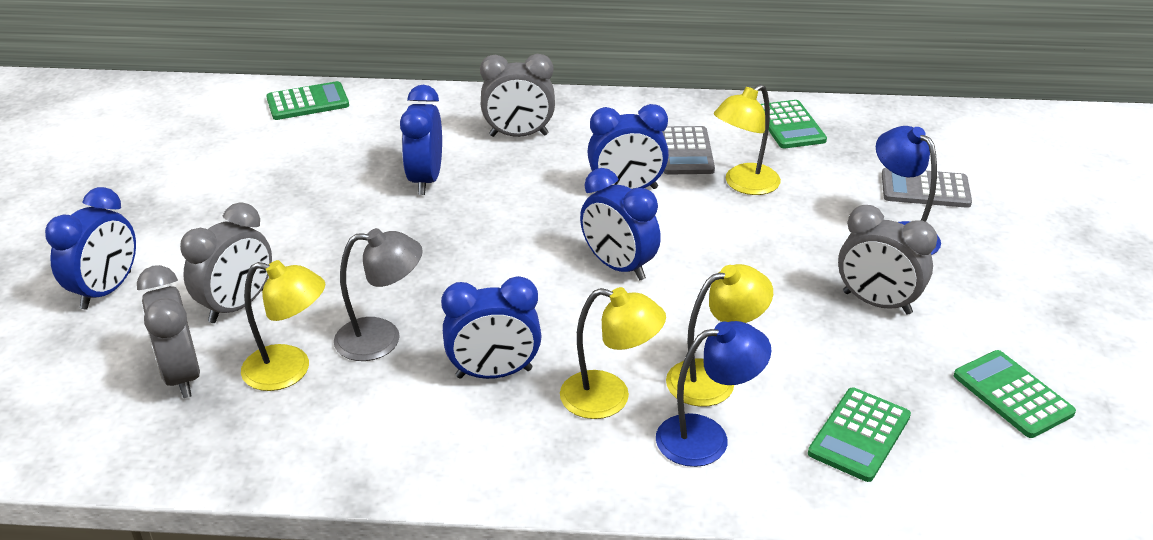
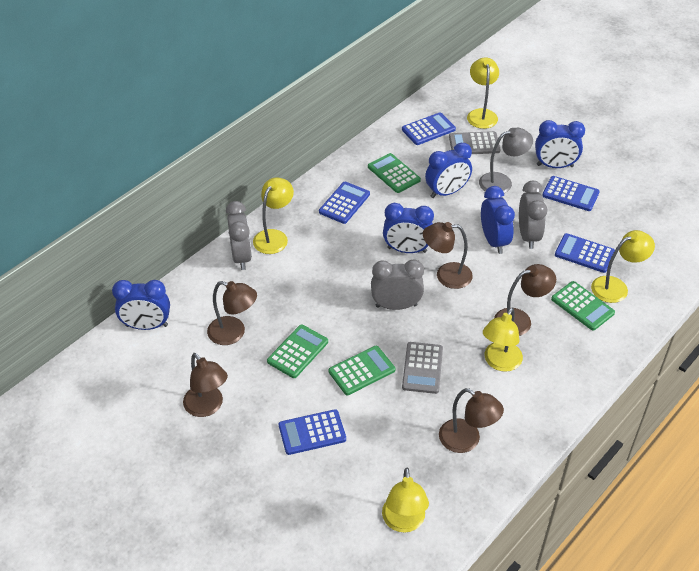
blue calculator: 0 -> 5
blue lamp: 2 -> 0
brown lamp: 0 -> 5
grey clock: 4 -> 3
yellow lamp: 4 -> 5

